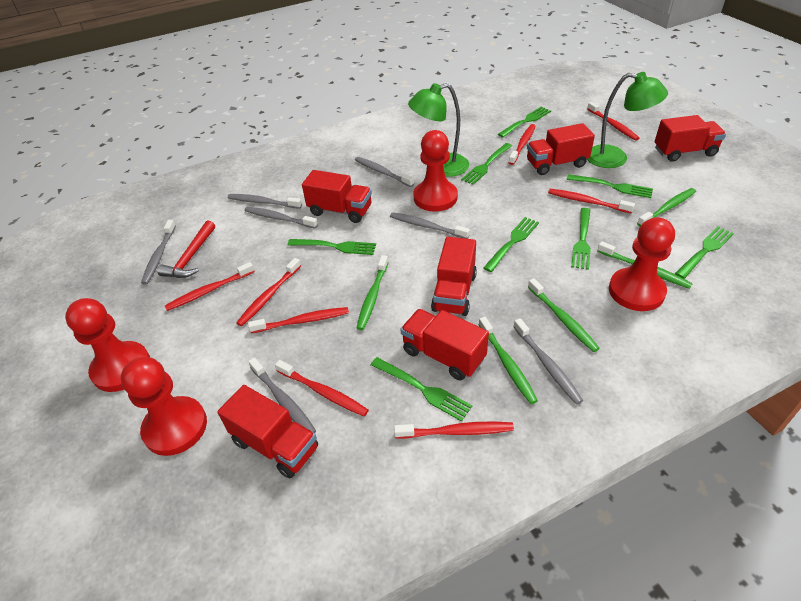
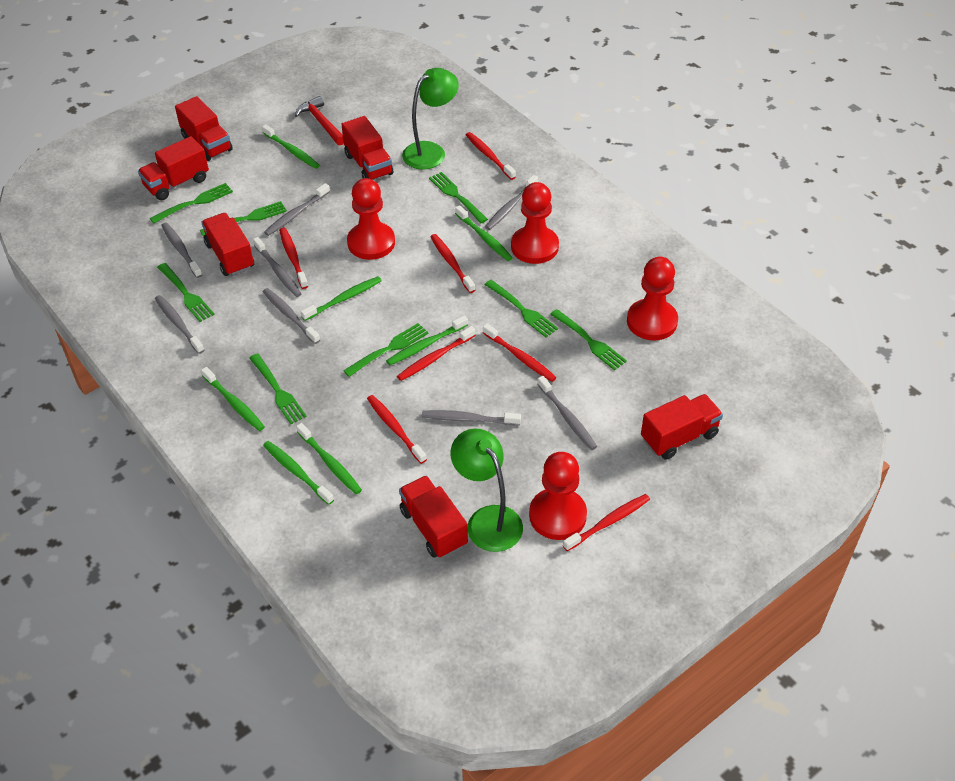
green toothbrush: 5 -> 7
grey toothbrush: 7 -> 8
red toothbrush: 8 -> 7

